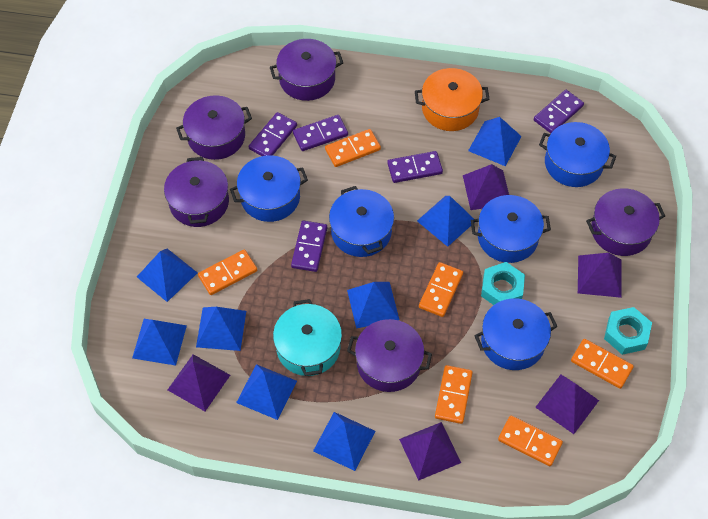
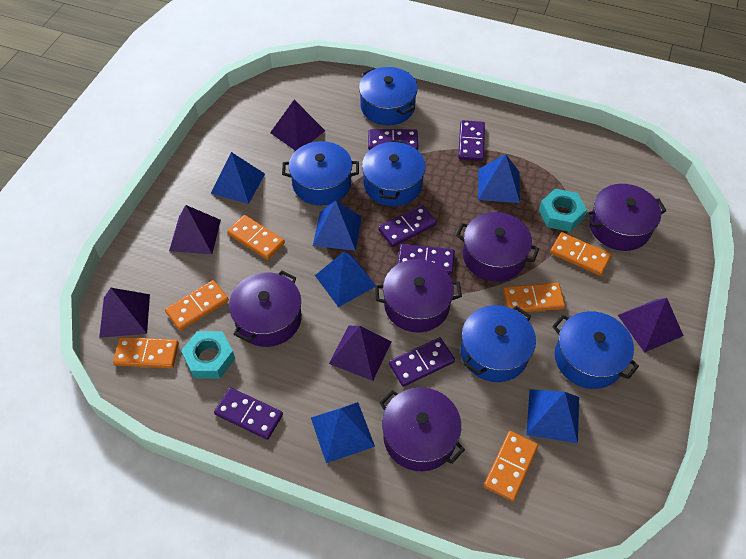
blue pyramid: 8 -> 6
orange pot: 1 -> 0
purple domino: 5 -> 6
turquoise pot: 1 -> 0

